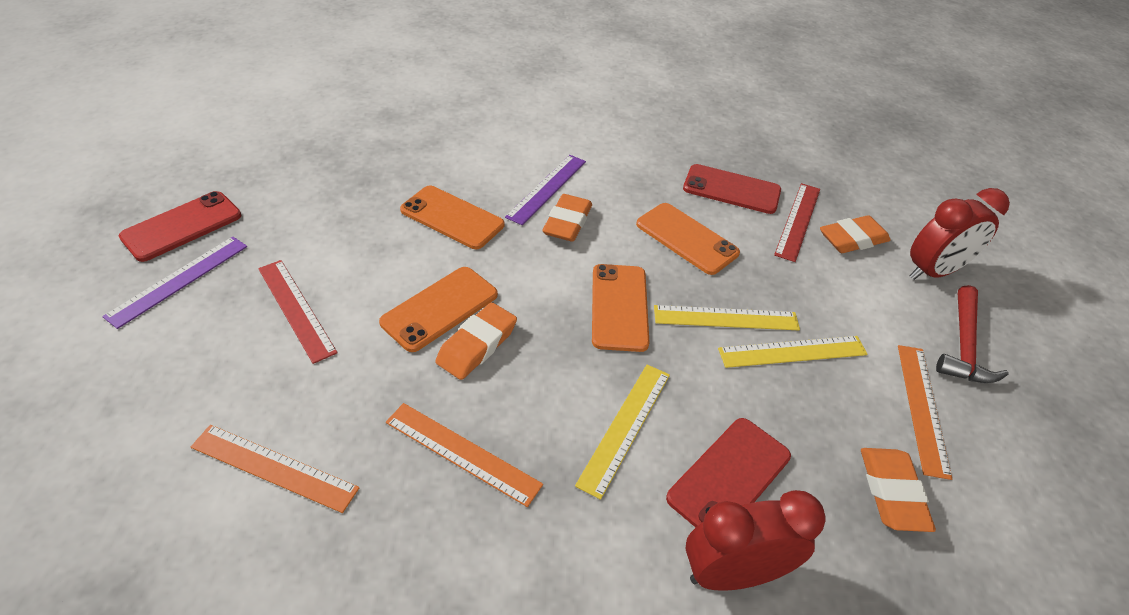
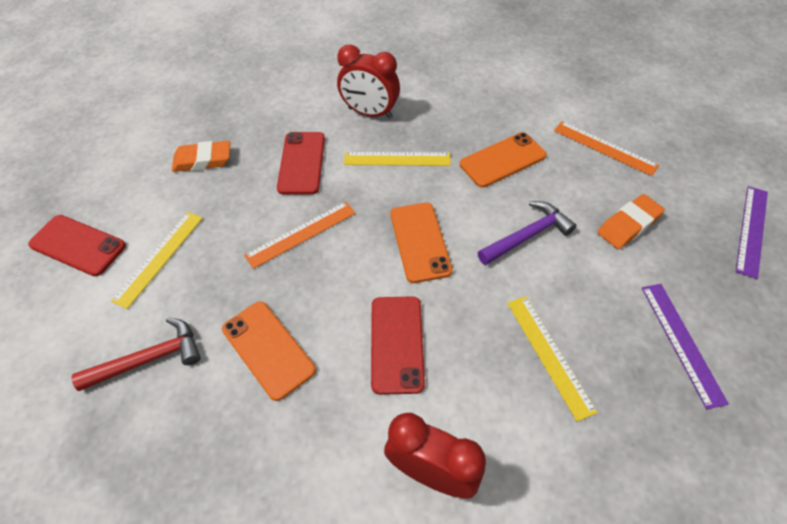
orange eraser: 4 -> 2
orange phone: 4 -> 3
orange ruler: 3 -> 2
purple hammer: 0 -> 1
red ruler: 2 -> 0

